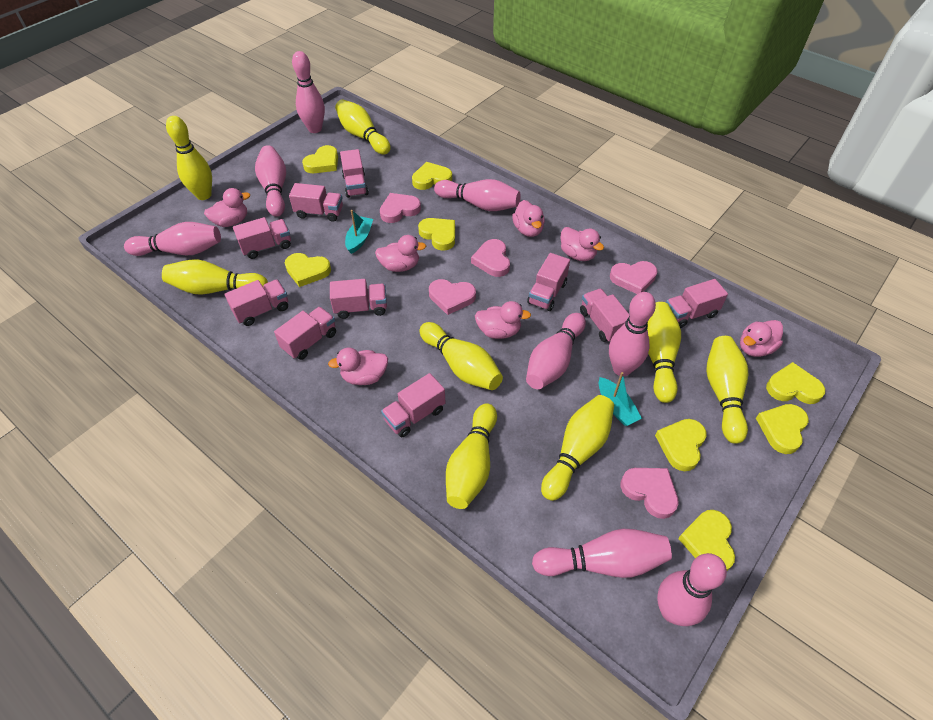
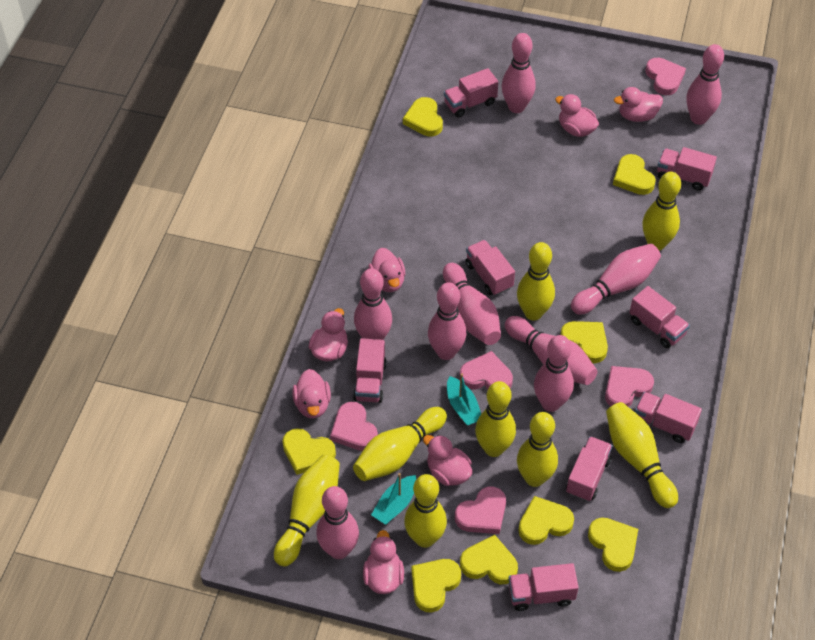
pink bowling pin: 8 -> 9
pink truck: 10 -> 8

